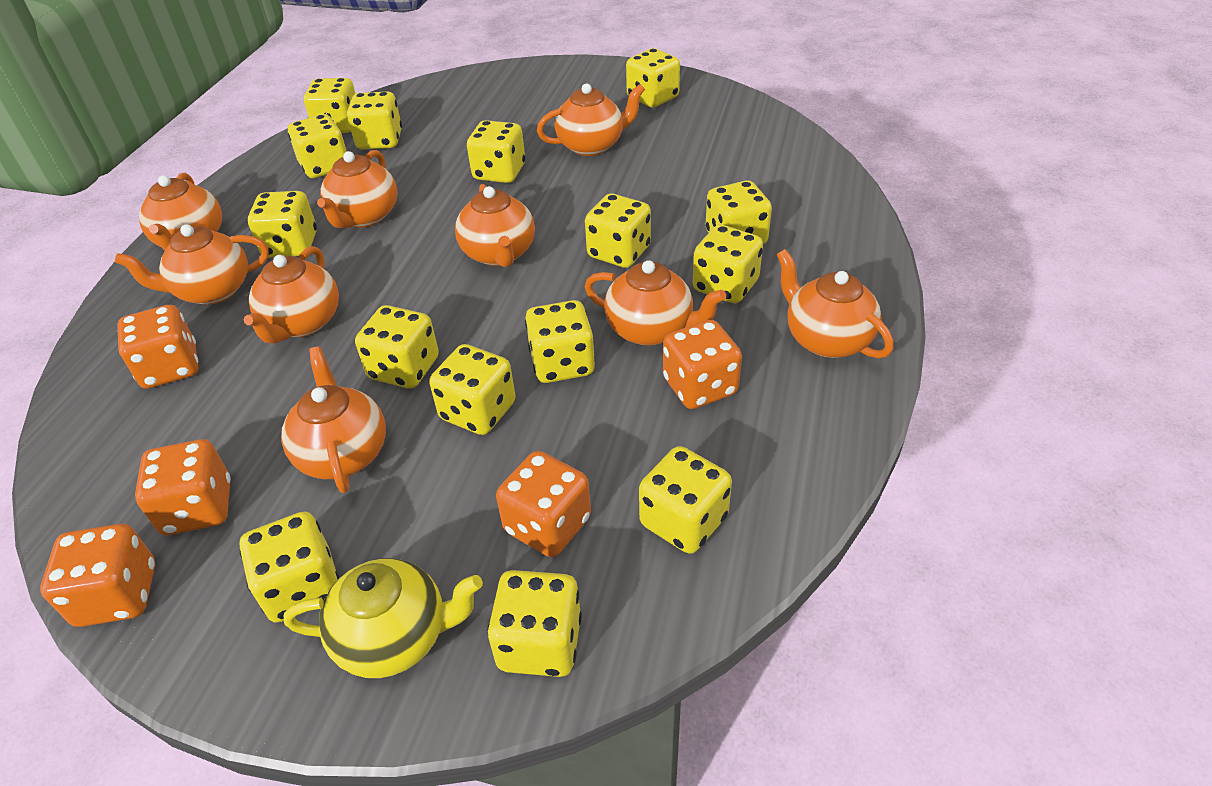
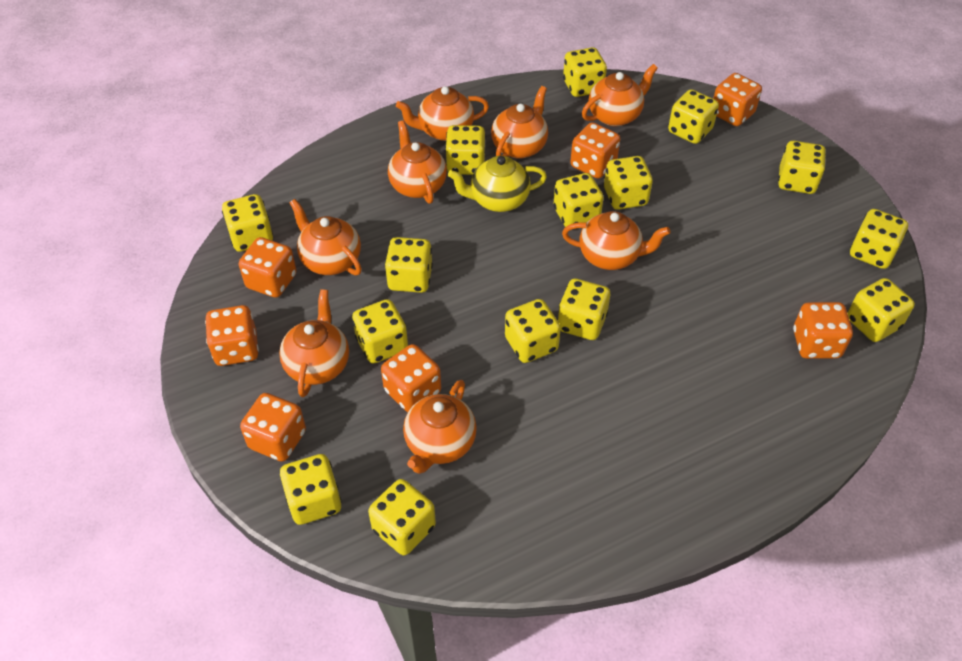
orange dice: 5 -> 7
orange teapot: 9 -> 8

